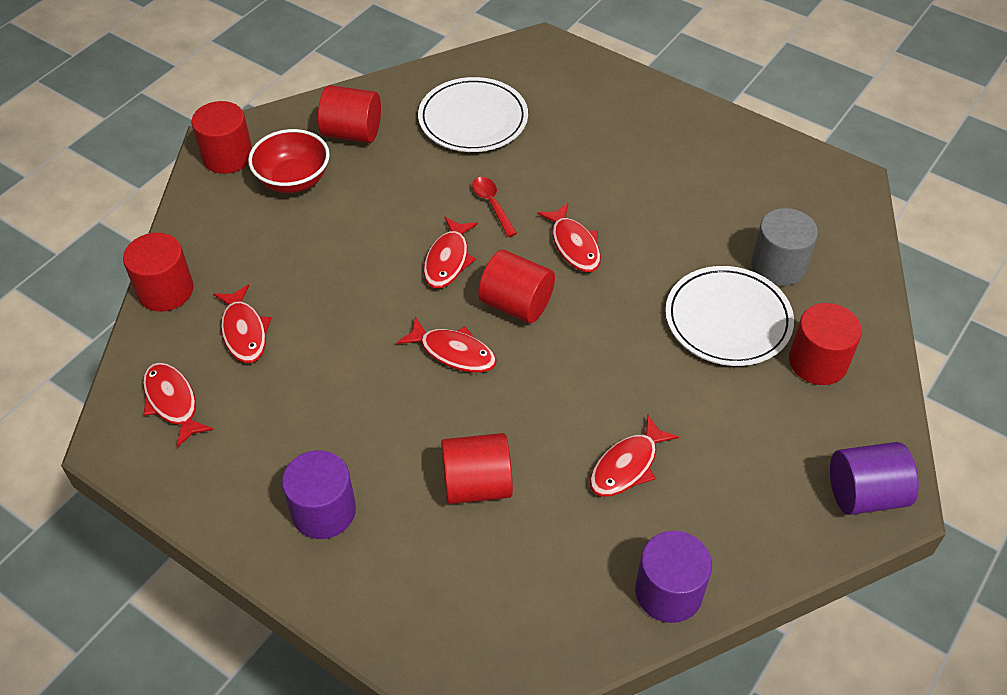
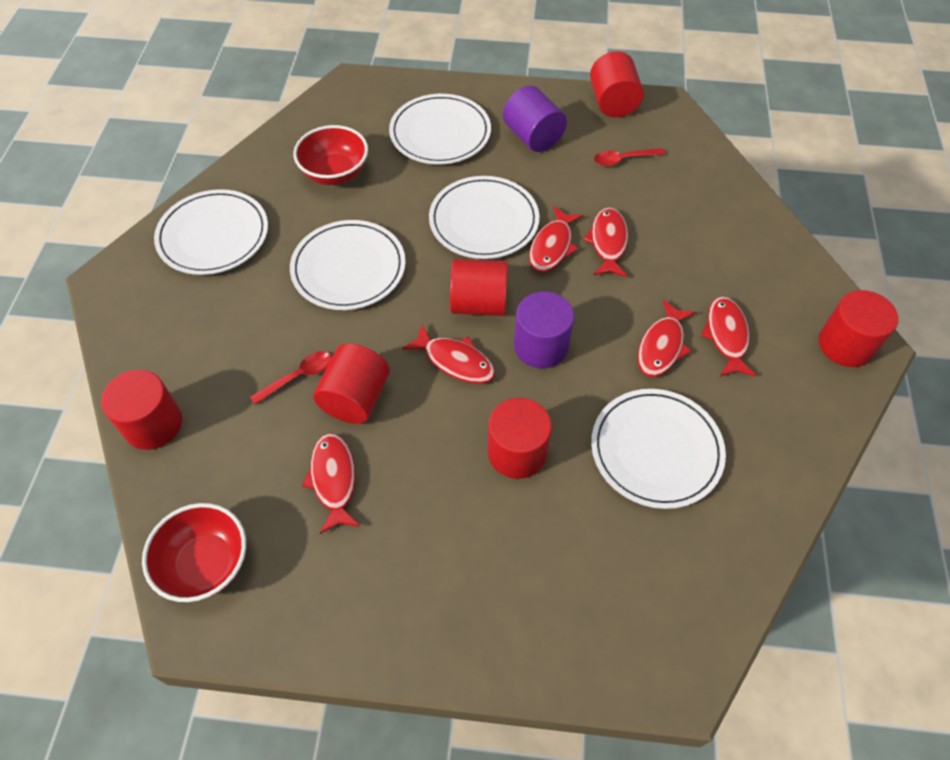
grey cylinder: 1 -> 0
purple cylinder: 3 -> 2
red bowl: 1 -> 2
red spoon: 1 -> 2
white plate: 2 -> 5

